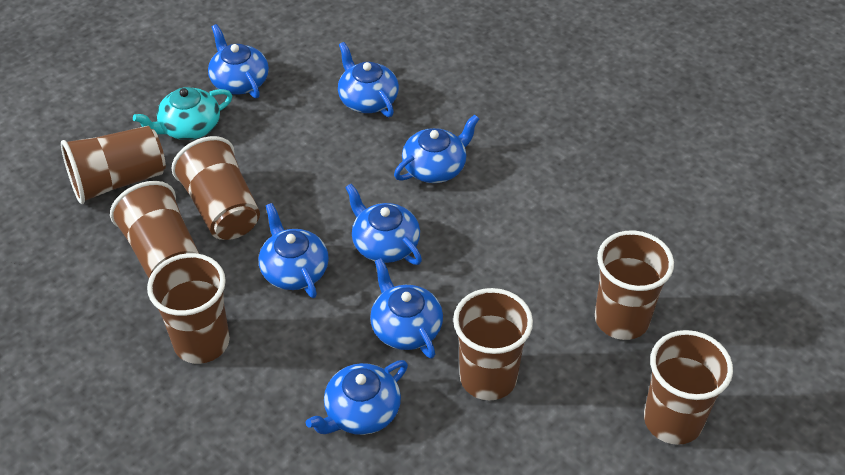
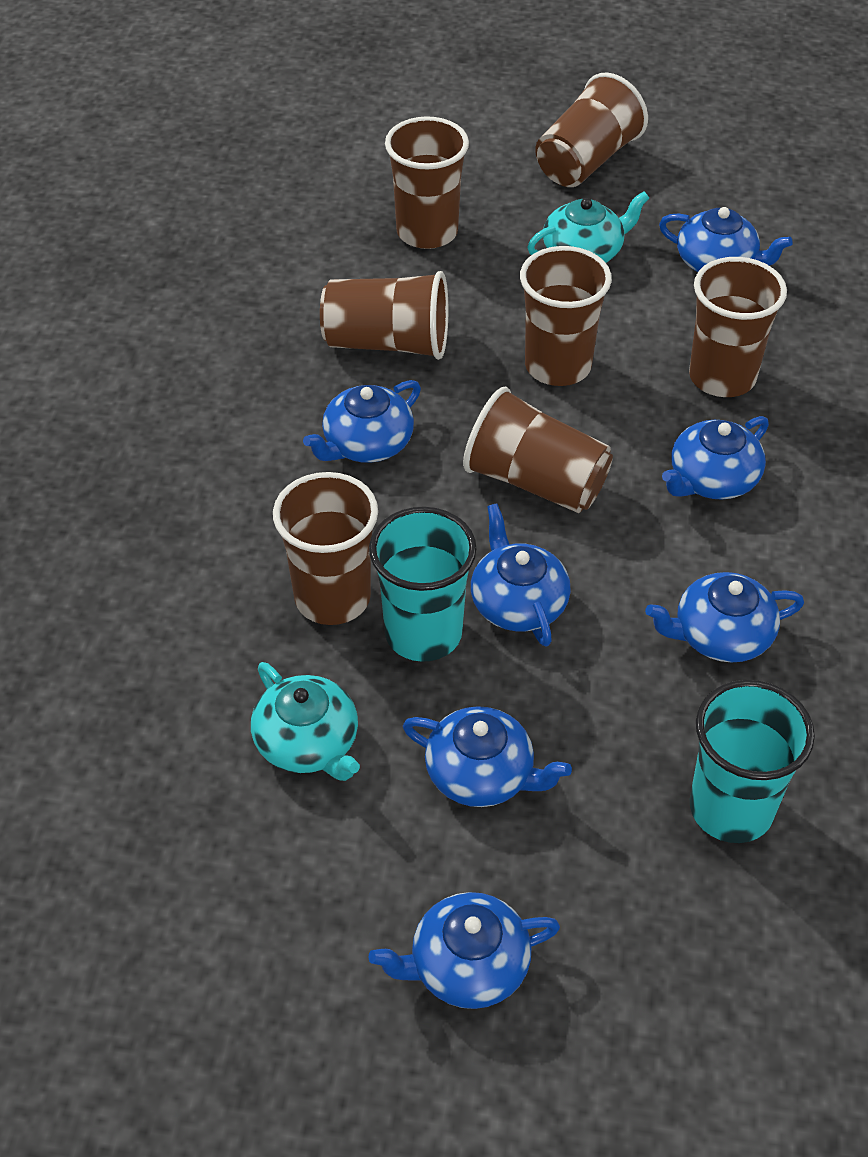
turquoise cup: 0 -> 2
turquoise teapot: 1 -> 2

